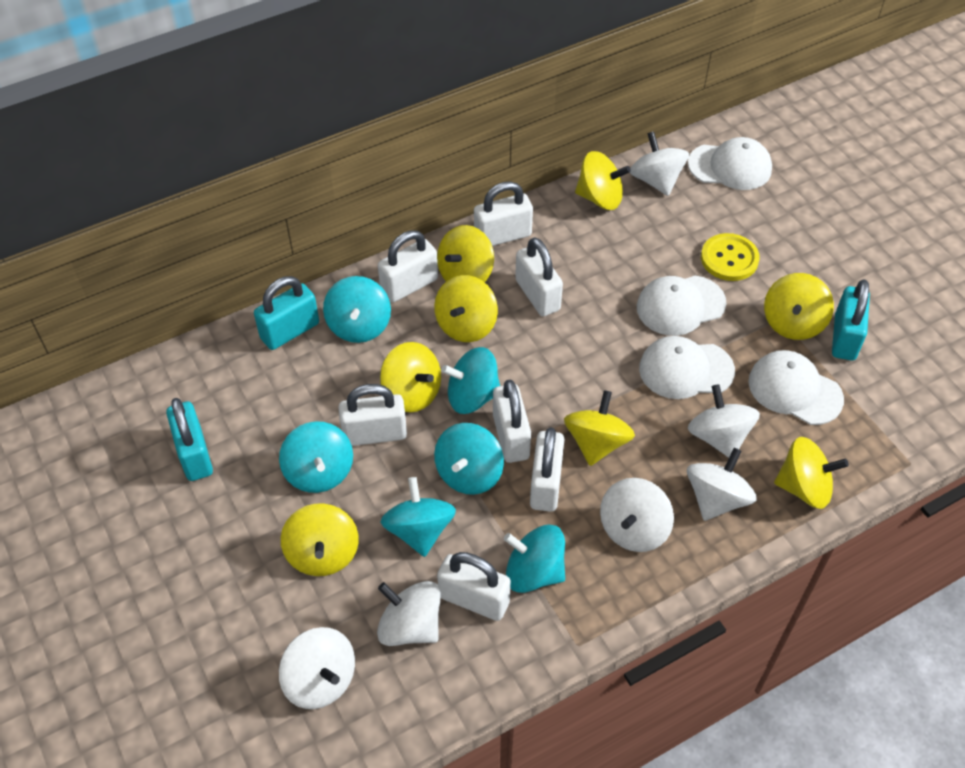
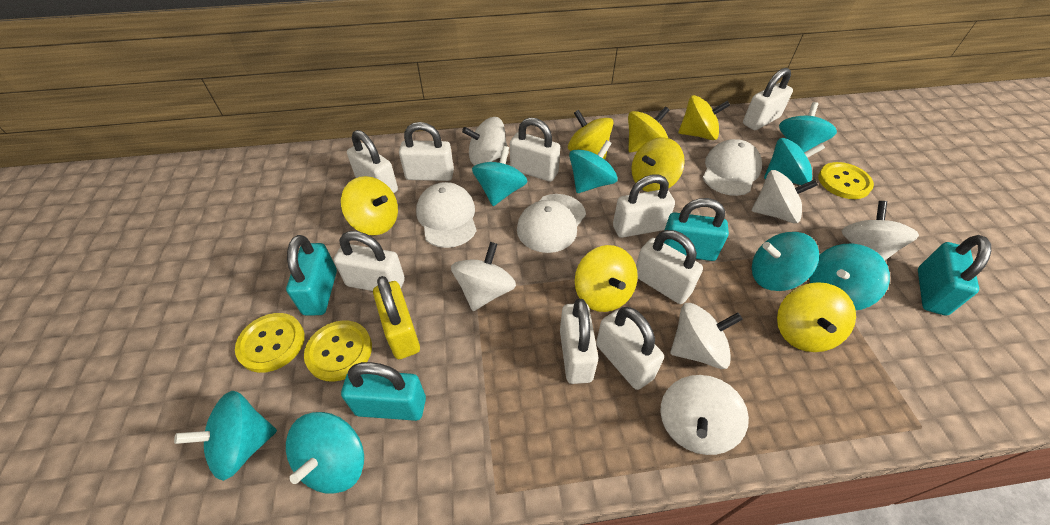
turquoise padlock: 3 -> 4
turquoise spinning top: 6 -> 8
white cap: 4 -> 3
white padlock: 7 -> 9
yellow button: 1 -> 3
yellow padlock: 0 -> 1
yellow spinning top: 8 -> 7

